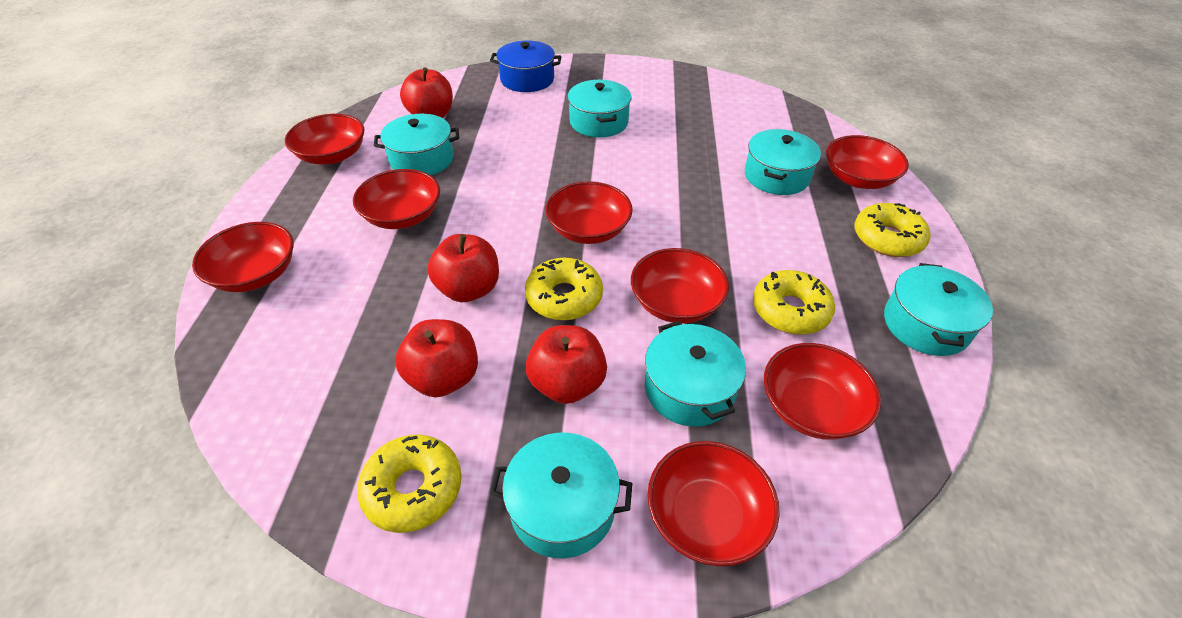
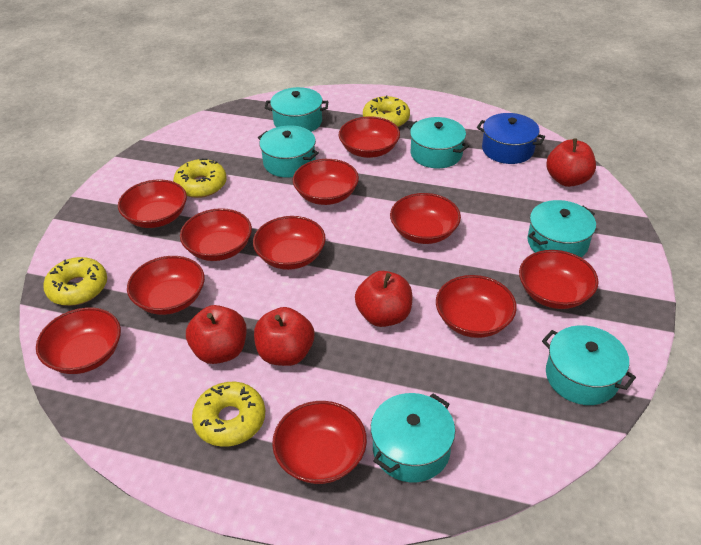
red bowl: 8 -> 11

